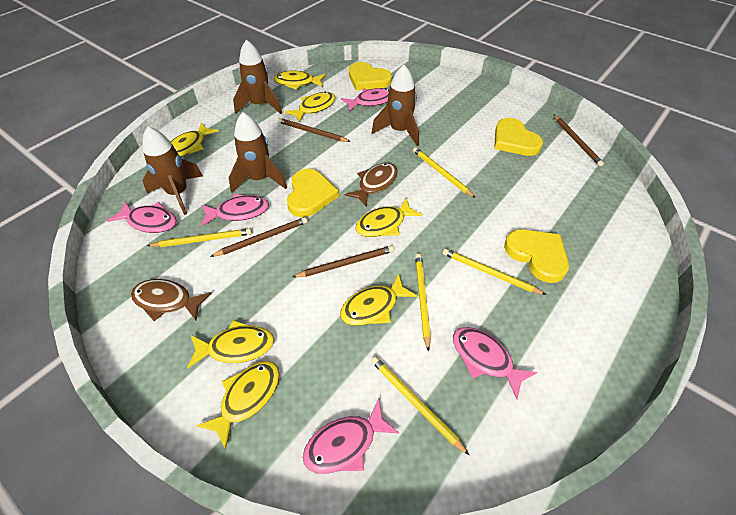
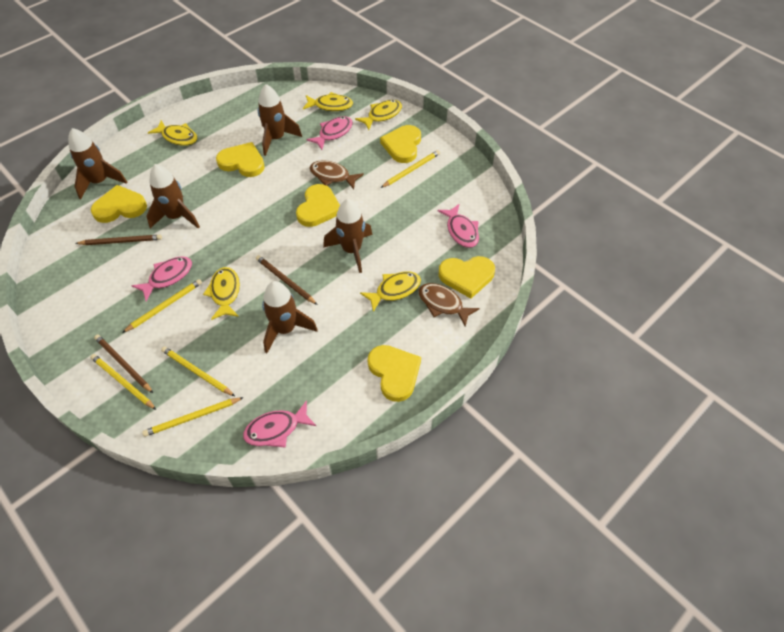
brown pencil: 4 -> 3
brown rocket: 4 -> 5
pink fish: 5 -> 4
yellow fish: 7 -> 5
yellow heart: 4 -> 6

